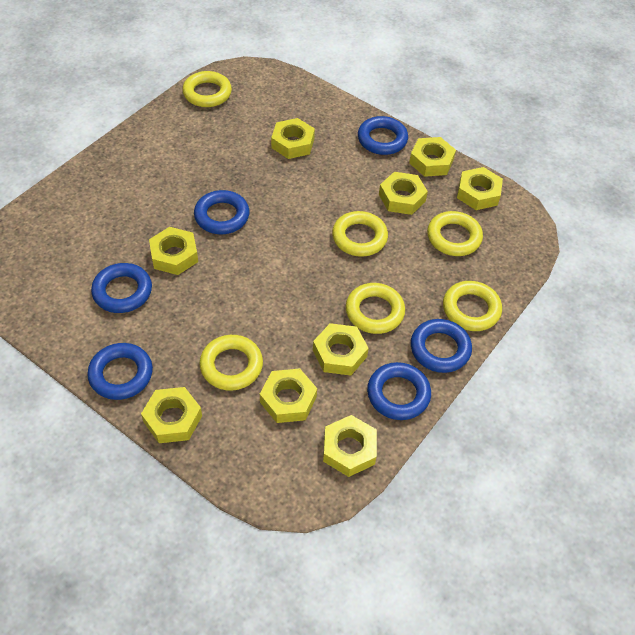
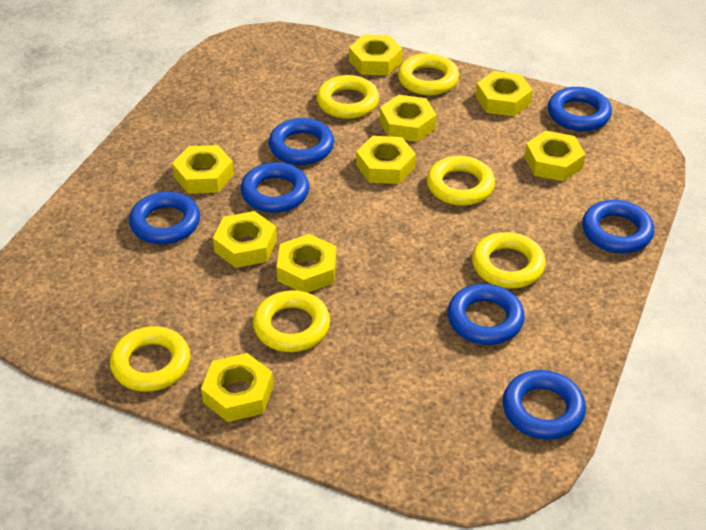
blue ring: 6 -> 7

